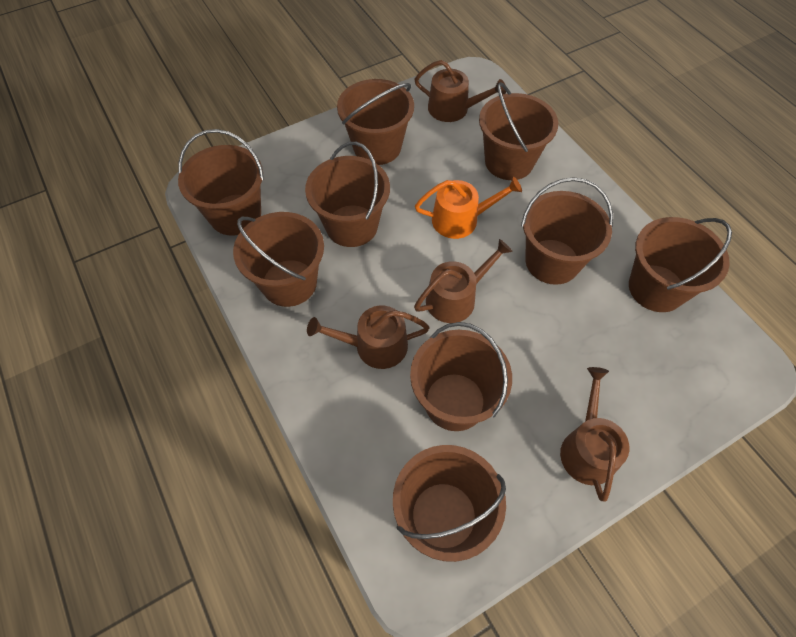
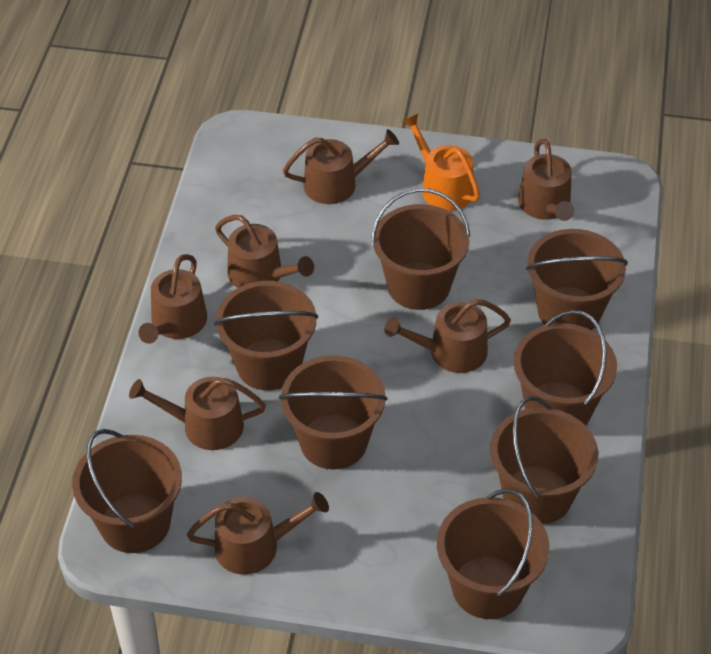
brown bucket: 9 -> 8
brown watering can: 4 -> 7

